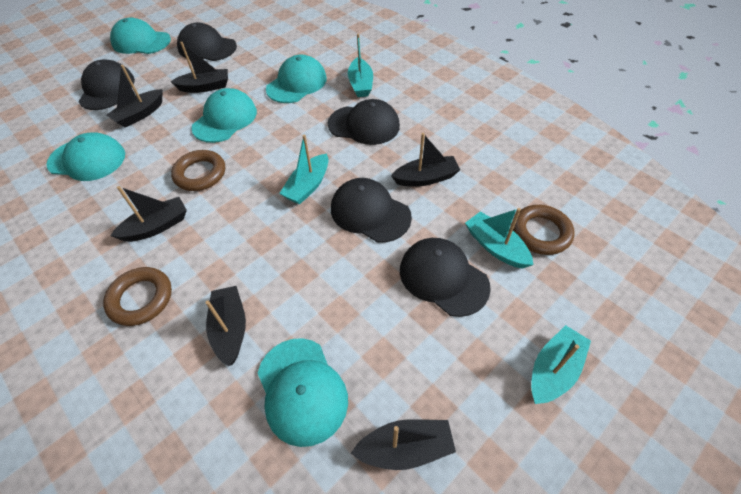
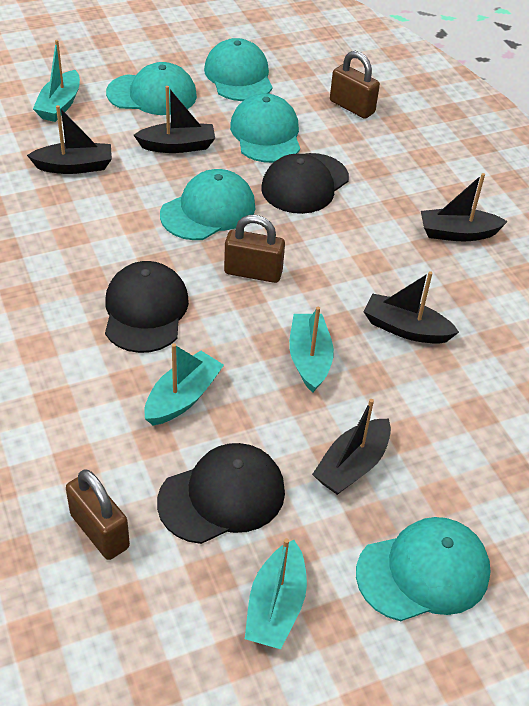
black boat: 6 -> 5
black cap: 5 -> 3
brown padlock: 0 -> 3
brown ring: 3 -> 0

